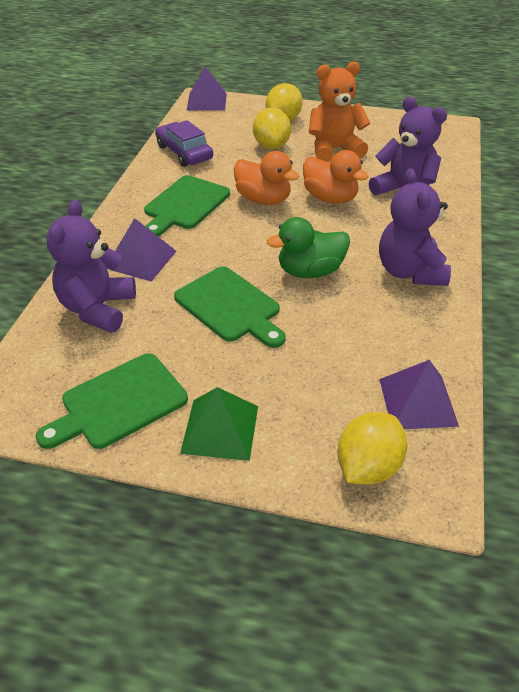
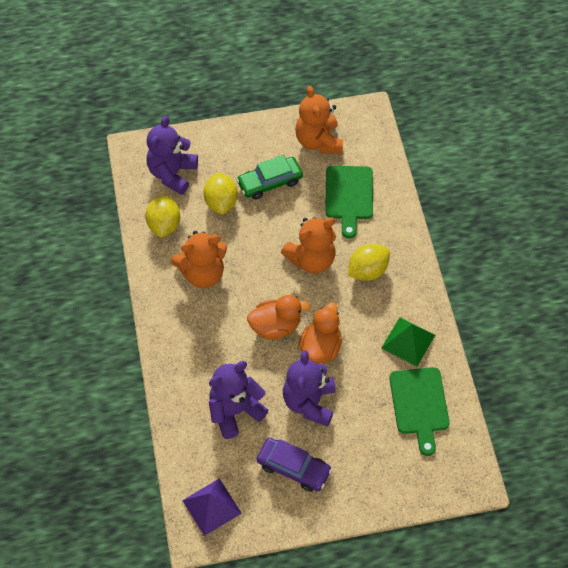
green car: 0 -> 1
green cutting board: 3 -> 2
green duck: 1 -> 0
orange teddy bear: 1 -> 3
purple pyramid: 3 -> 1

